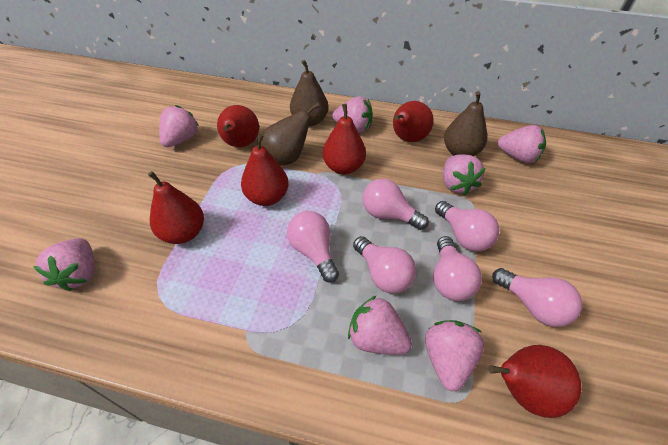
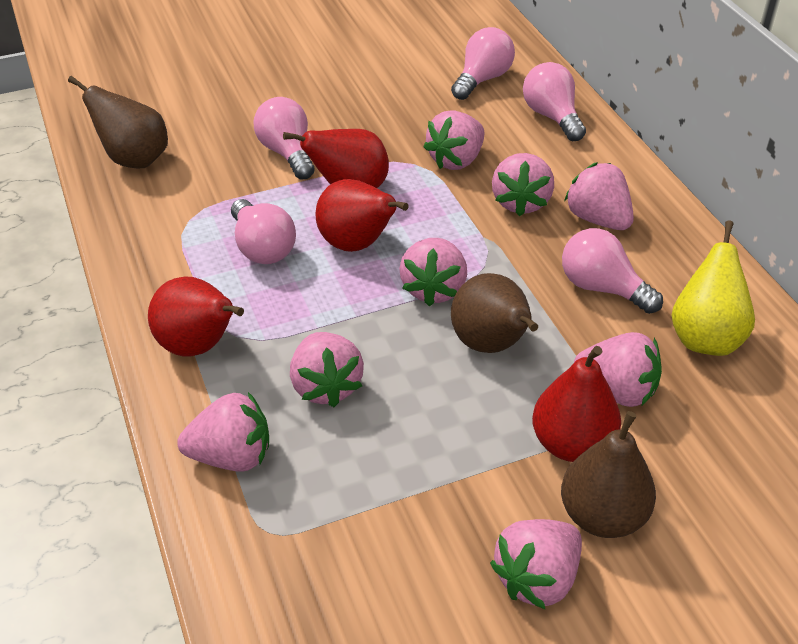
pink light bulb: 6 -> 5
pink strawberry: 7 -> 8
red pear: 6 -> 4
yellow pear: 0 -> 1

